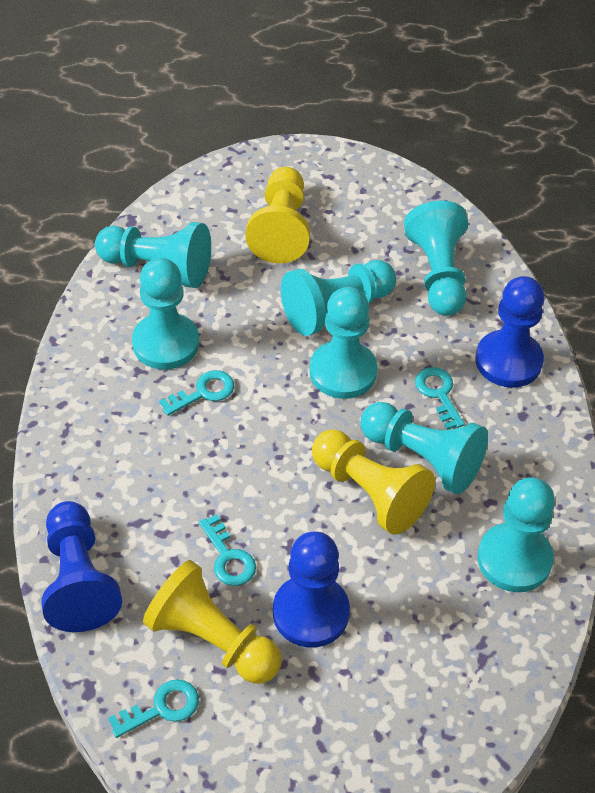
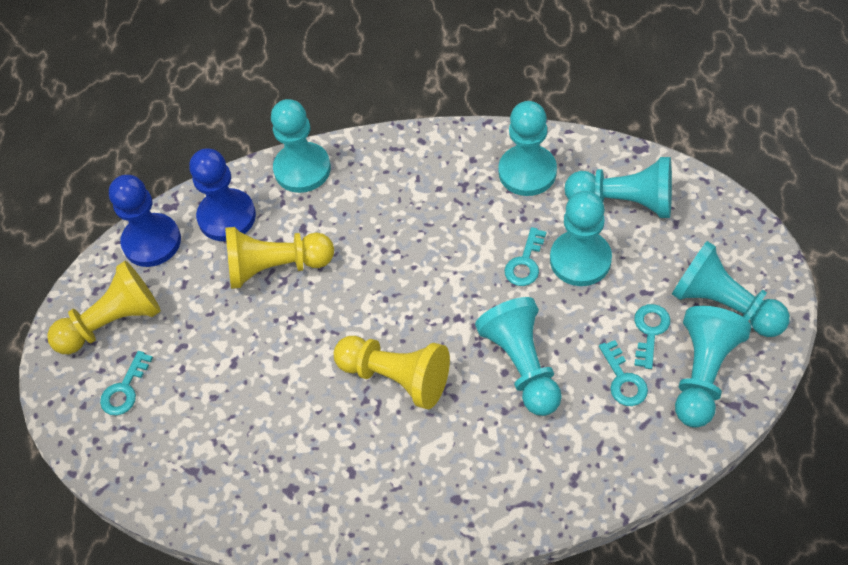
blue pawn: 3 -> 2

